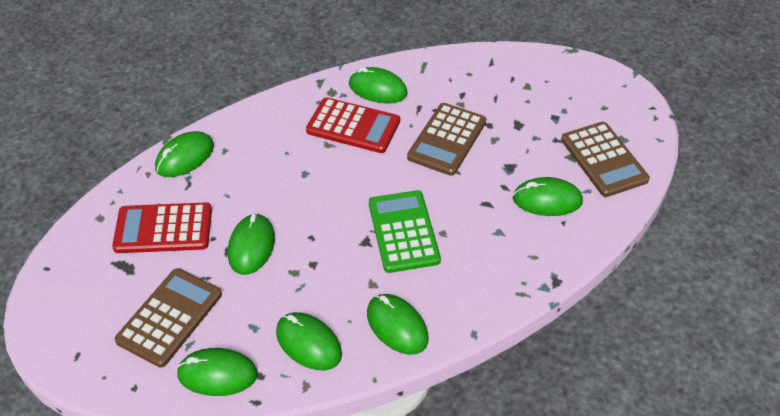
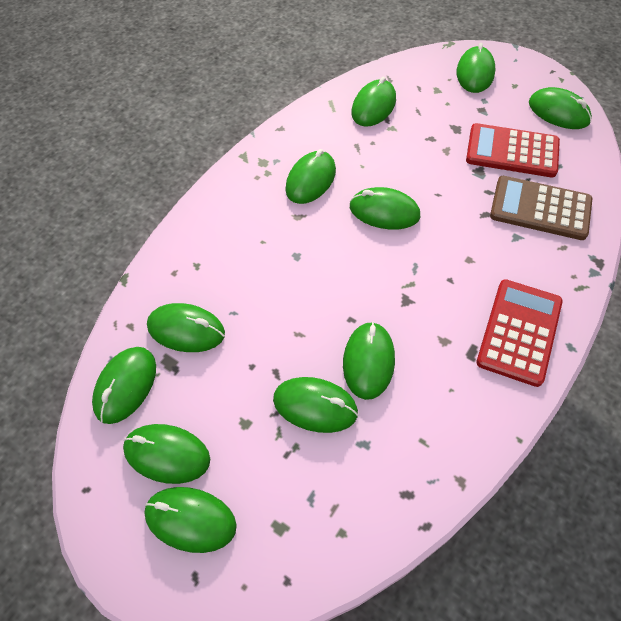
brown calculator: 3 -> 1
green calculator: 1 -> 0
green mouse: 7 -> 11

